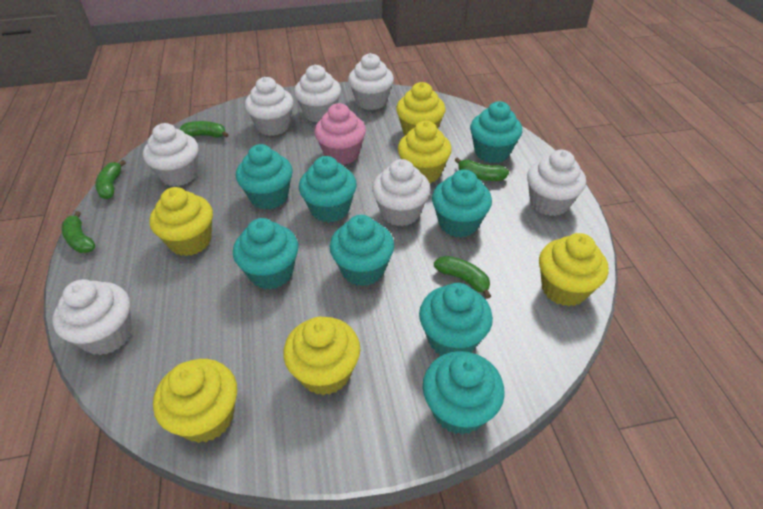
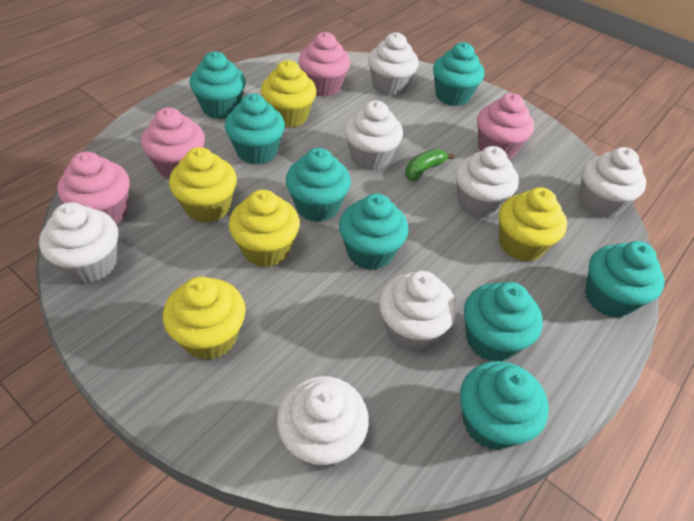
green banana: 5 -> 1
pink cupcake: 1 -> 4
yellow cupcake: 6 -> 5

